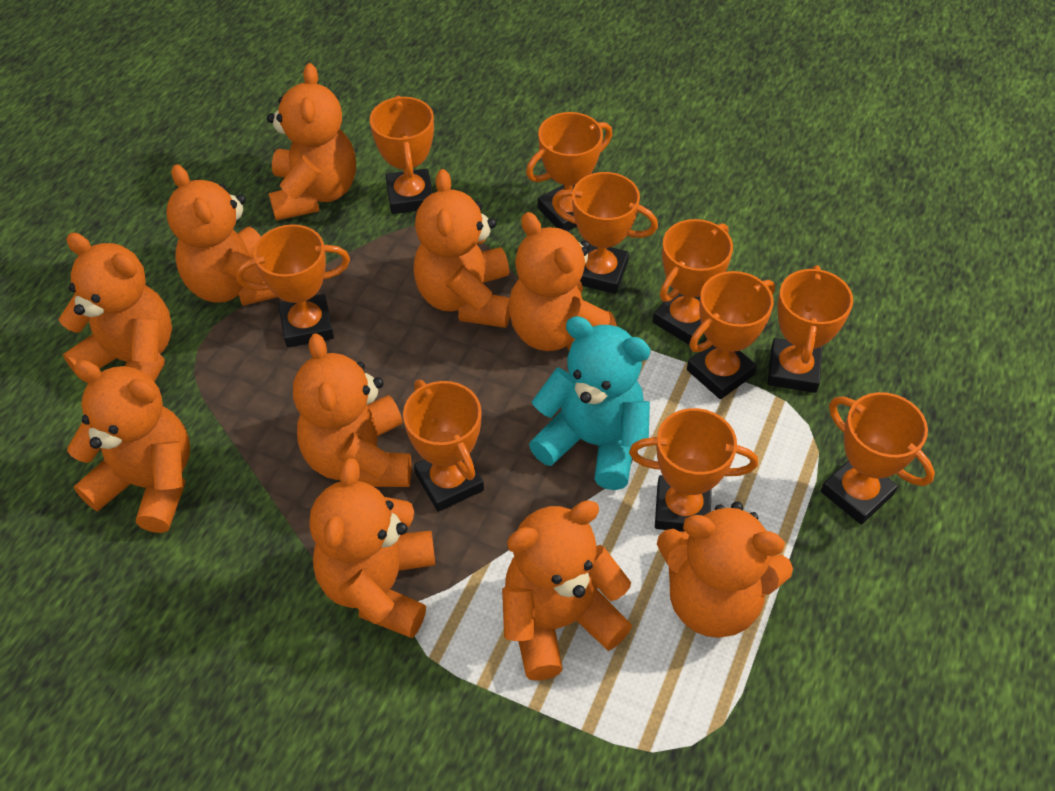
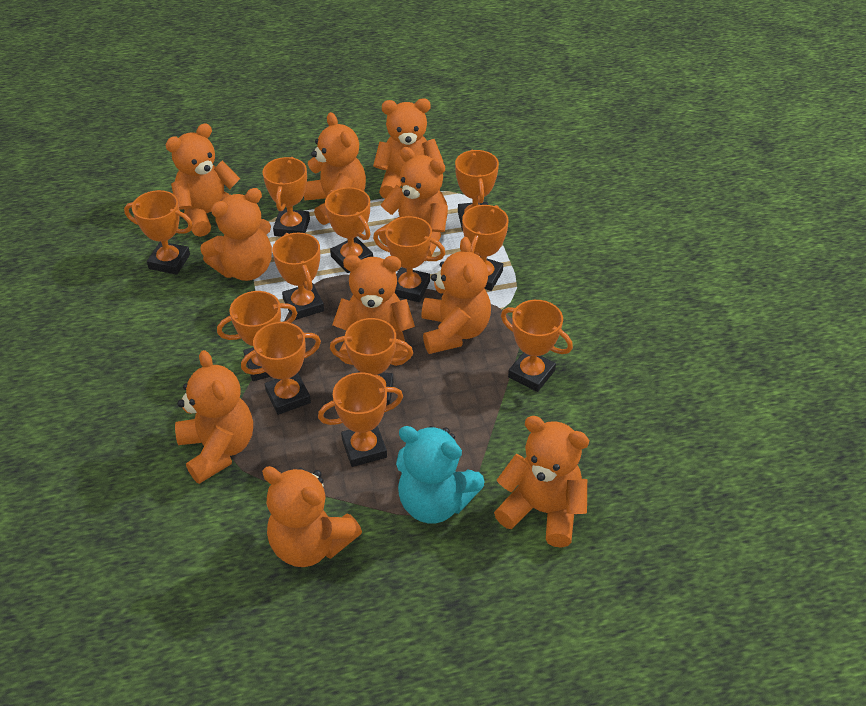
orange trophy: 10 -> 12

